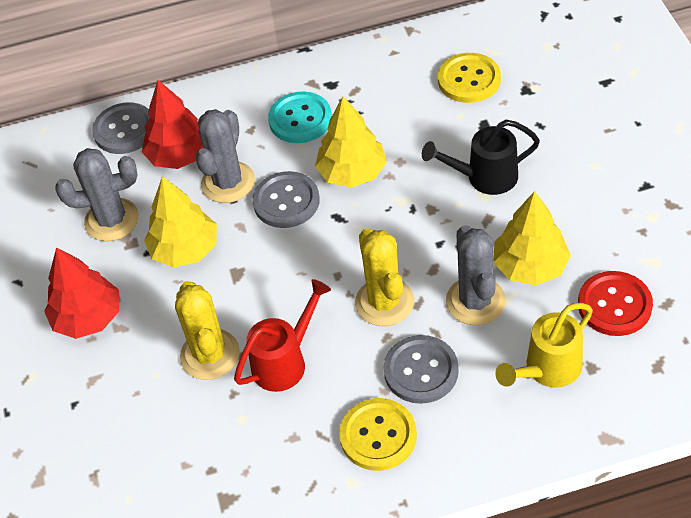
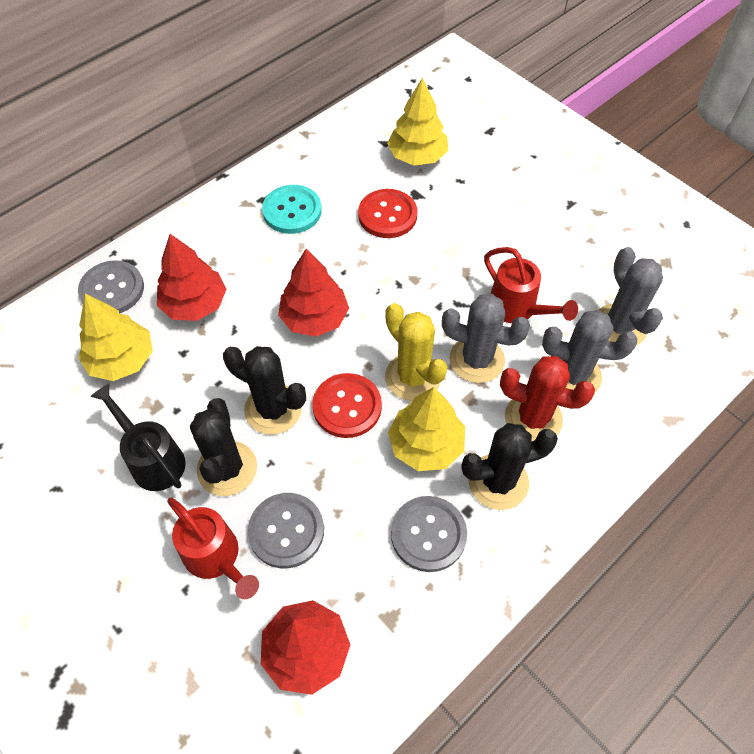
black cactus: 0 -> 3
red button: 1 -> 2
red cactus: 0 -> 1
red tree: 2 -> 3
red watering can: 1 -> 2
yellow button: 2 -> 0
yellow cactus: 2 -> 1
yellow watering can: 1 -> 0

